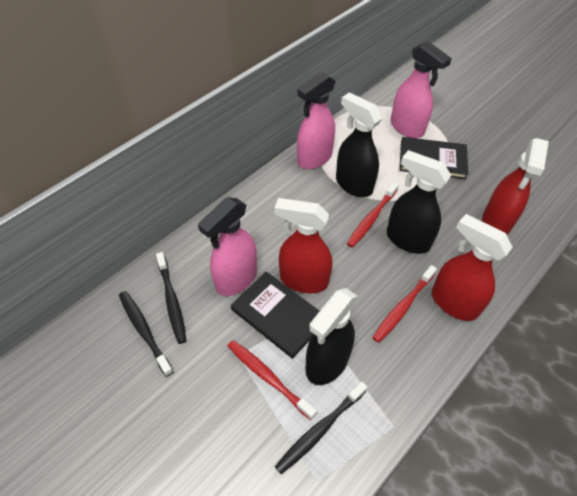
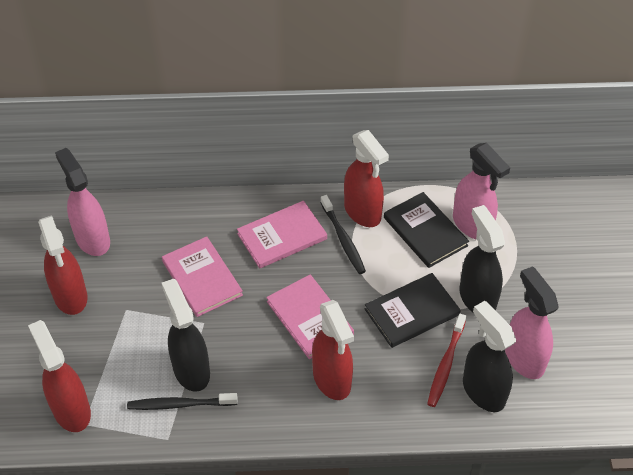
black toothbrush: 3 -> 2
pink book: 0 -> 3
red spray bottle: 3 -> 4
red toothbrush: 3 -> 1

